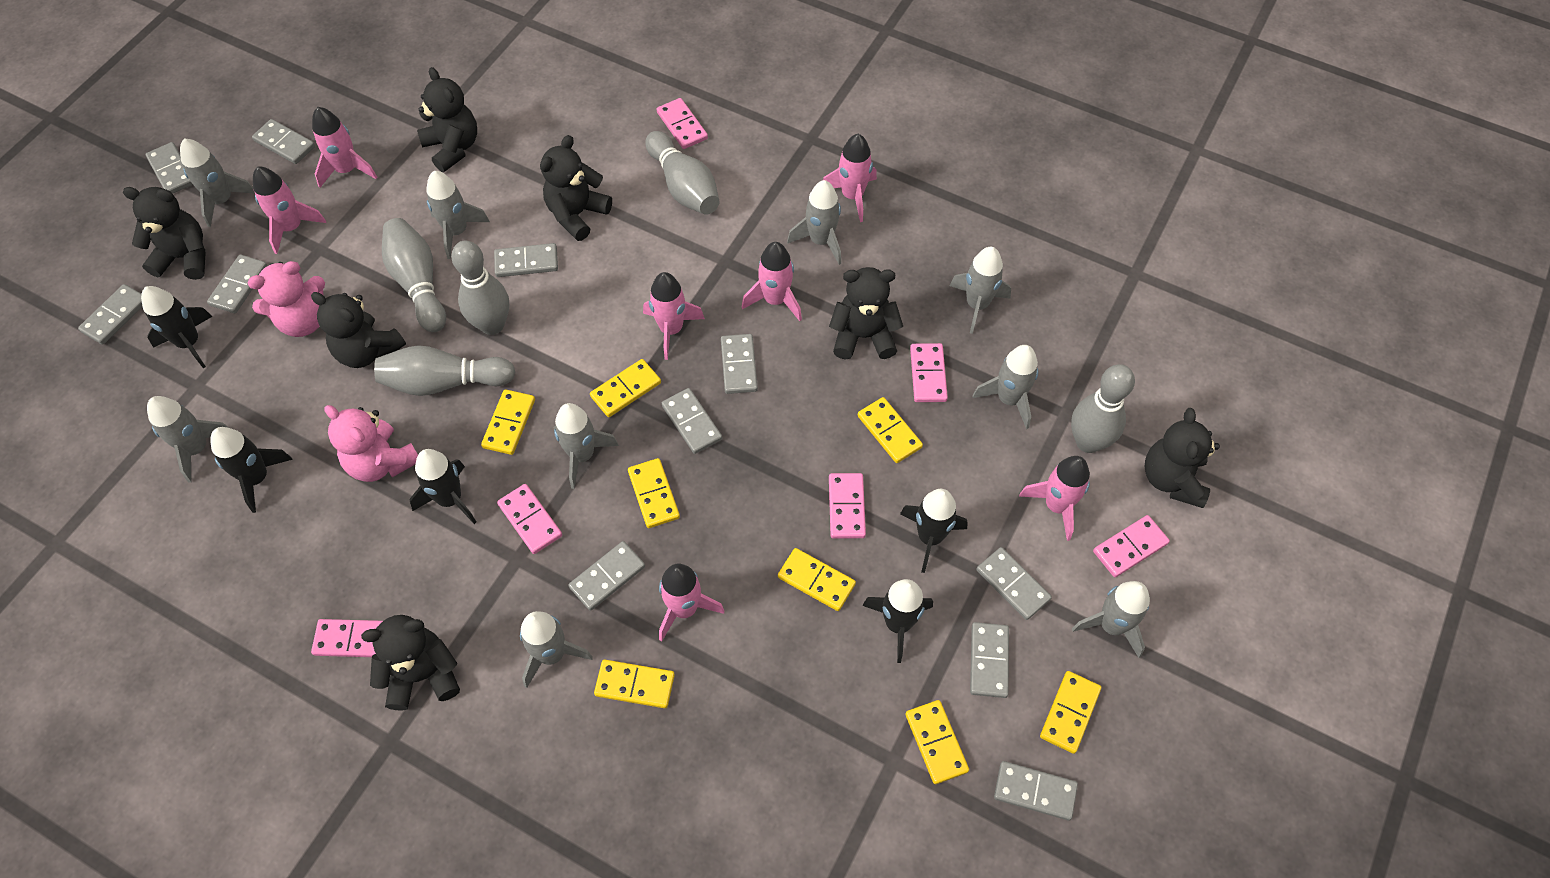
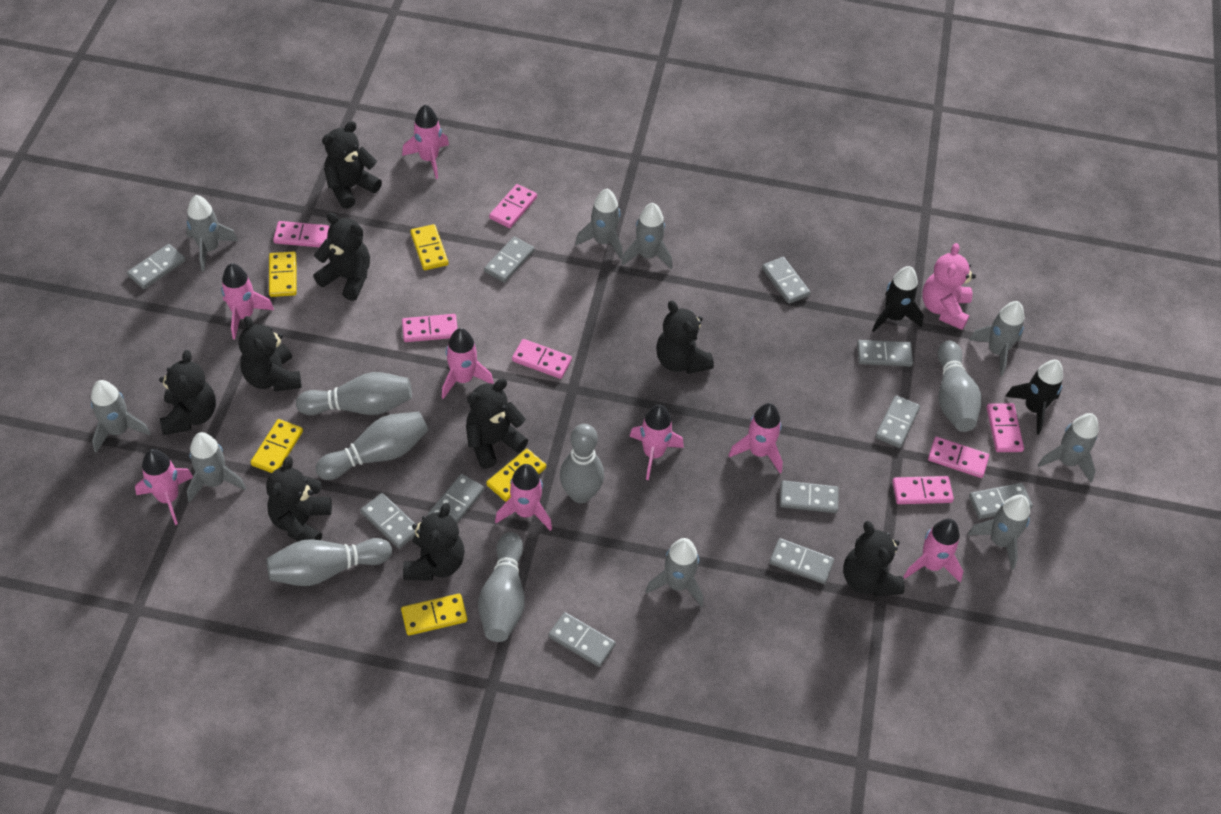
black rocket: 5 -> 2
black teddy bear: 7 -> 9
grey bowling pin: 5 -> 6
pink domino: 6 -> 7
pink rocket: 7 -> 8
pink teddy bear: 2 -> 1
yellow domino: 8 -> 5

